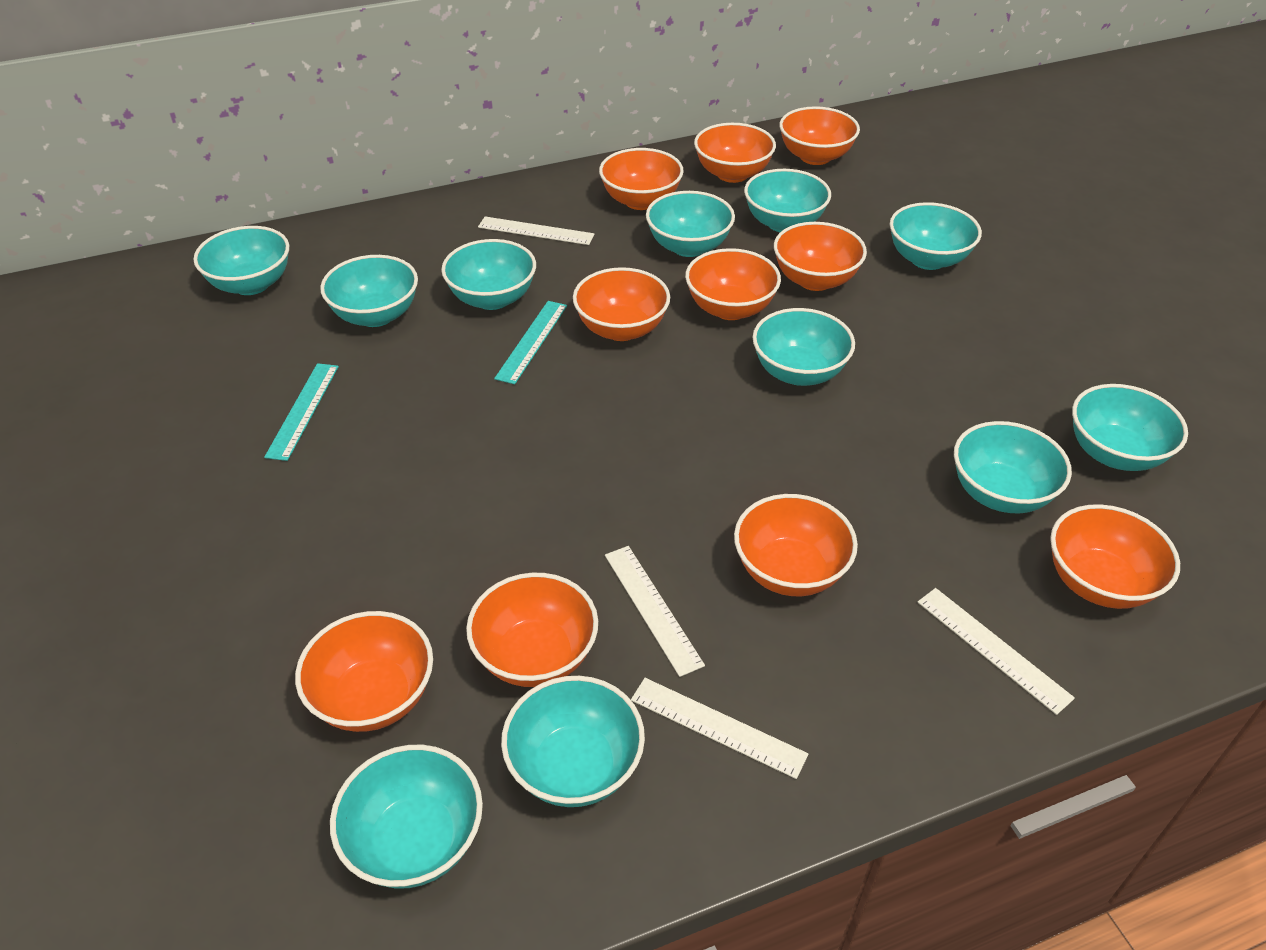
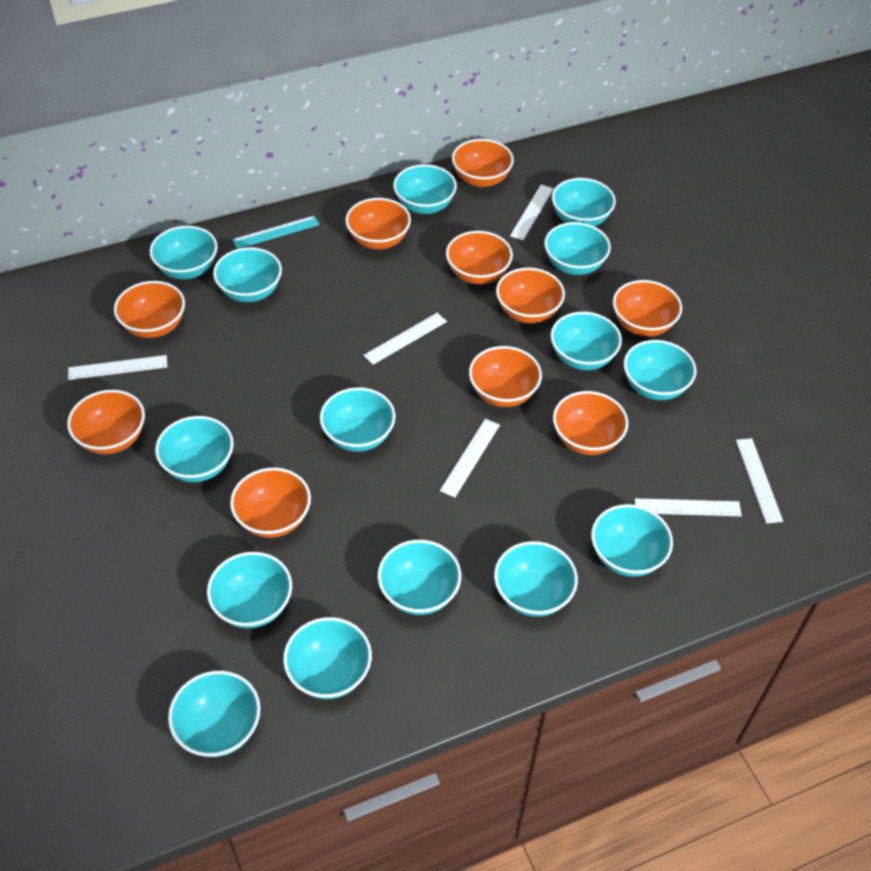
turquoise bowl: 11 -> 15
turquoise ruler: 2 -> 1
white ruler: 4 -> 6

